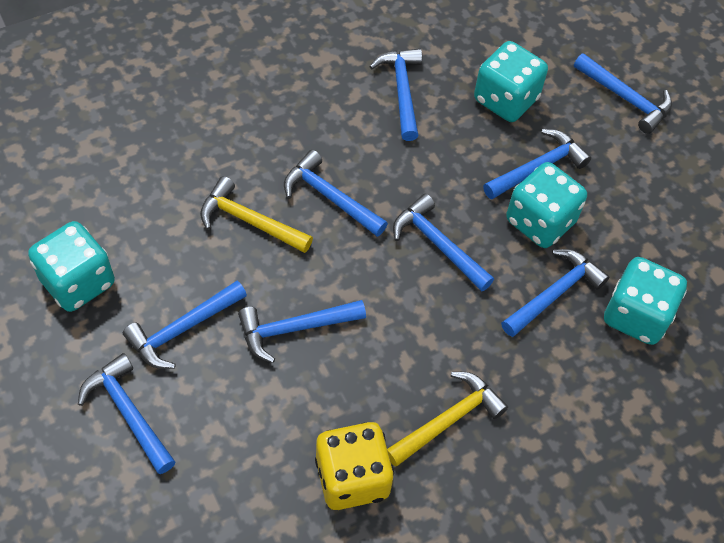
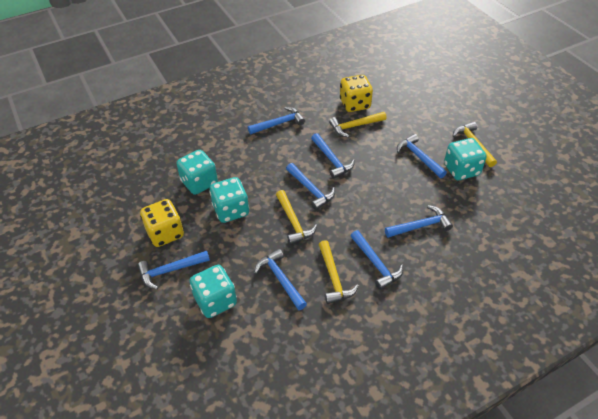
blue hammer: 9 -> 8
yellow dice: 1 -> 2
yellow hammer: 2 -> 4

